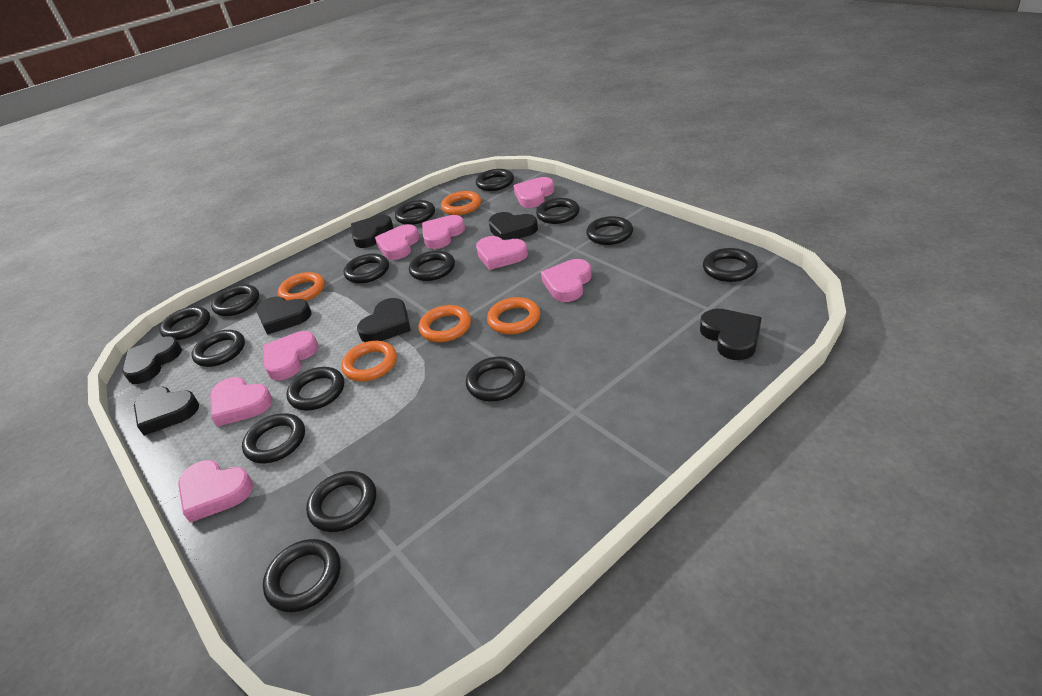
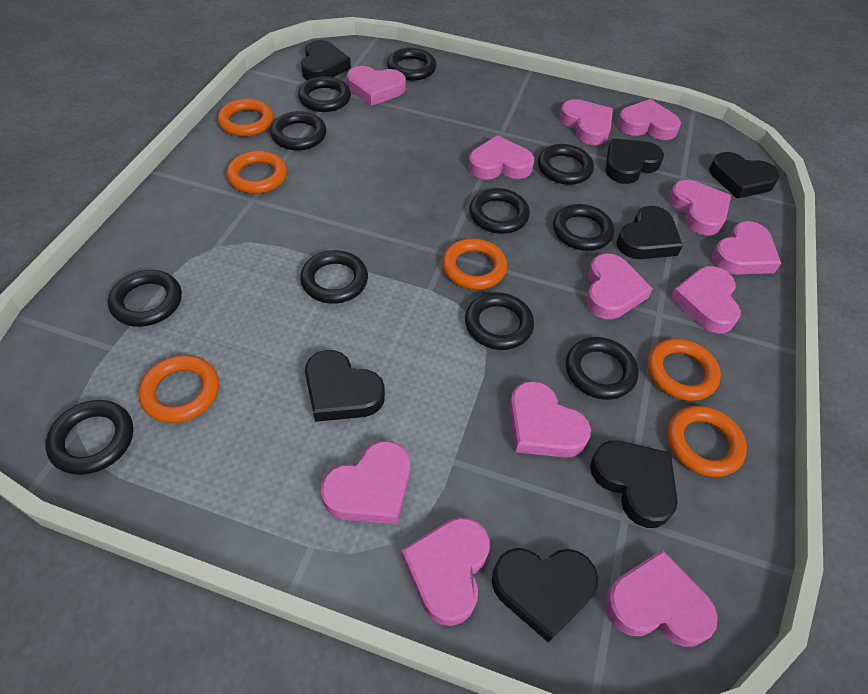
black ring: 15 -> 11
orange ring: 5 -> 6
pink heart: 8 -> 12

